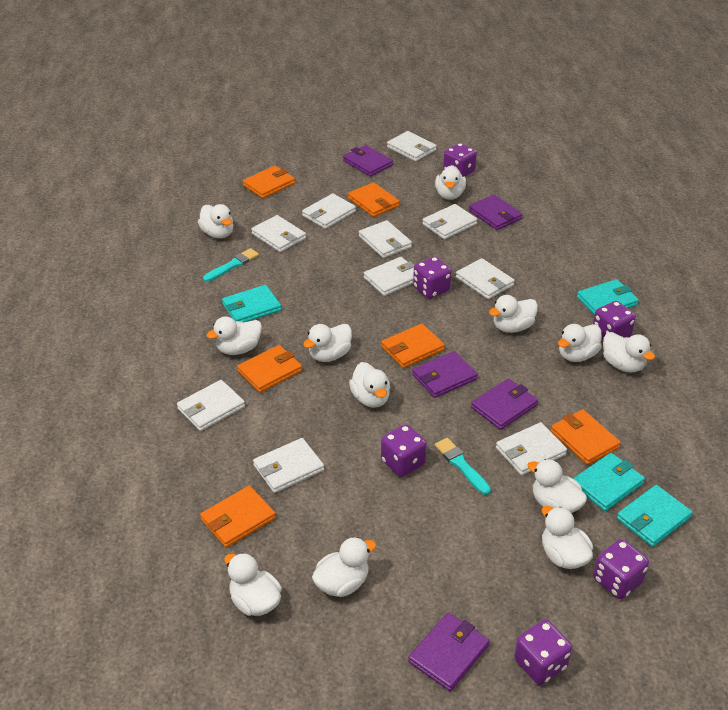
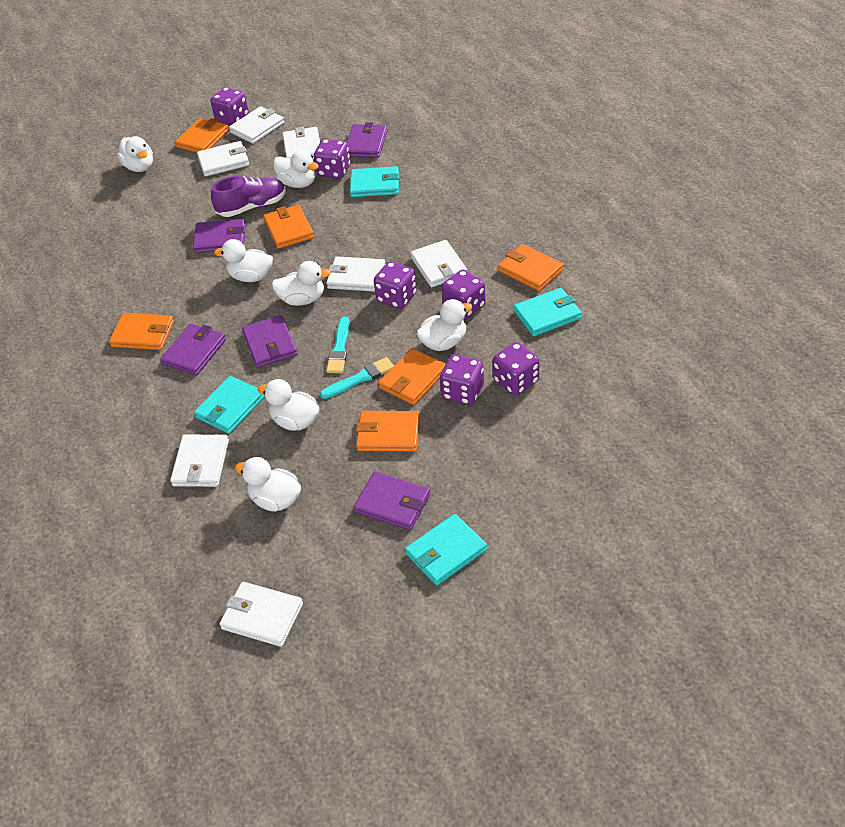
purple shoe: 0 -> 1
white duck: 12 -> 7
white wallet: 10 -> 7

